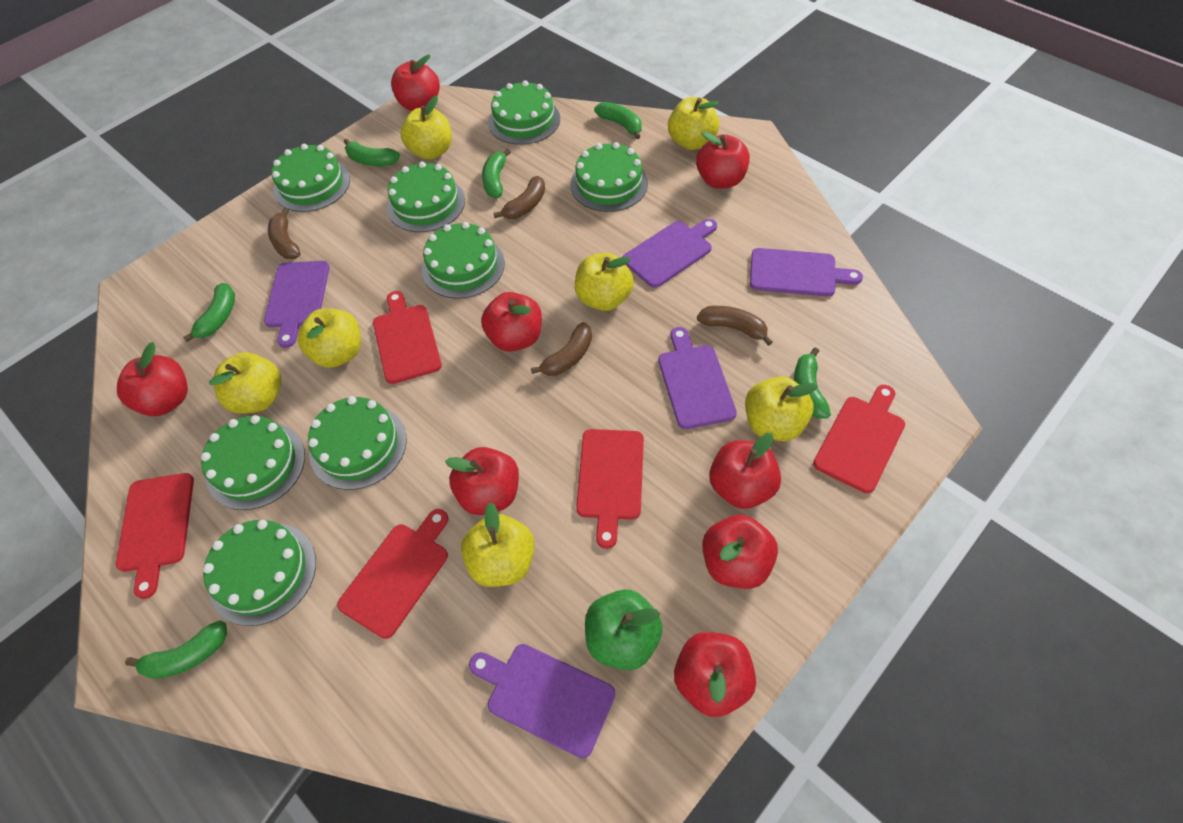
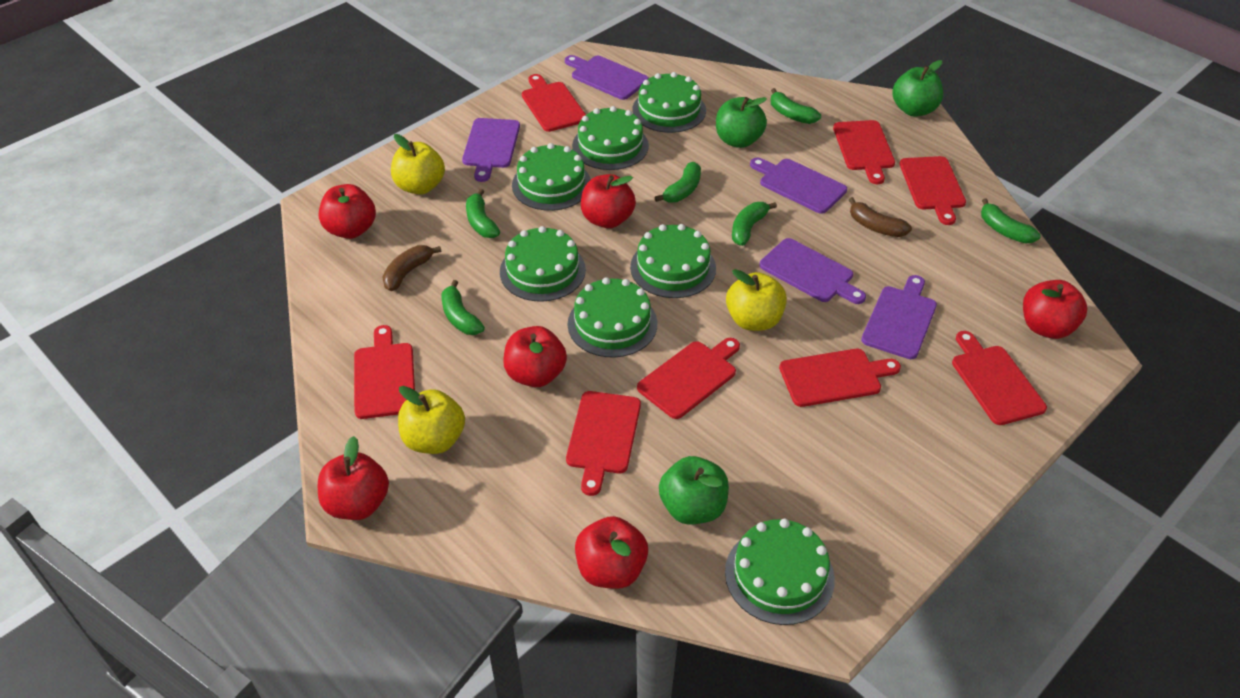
brown banana: 4 -> 2
green apple: 1 -> 3
green cake: 8 -> 7
red apple: 8 -> 6
red cutting board: 5 -> 8
yellow apple: 7 -> 3

